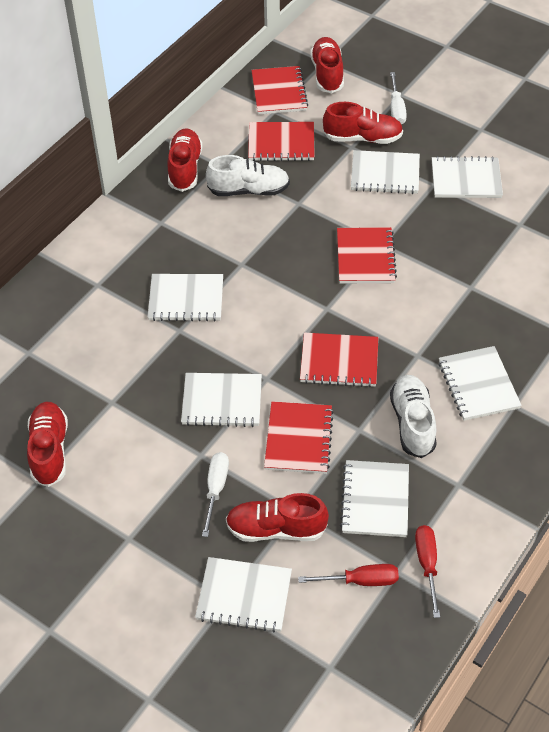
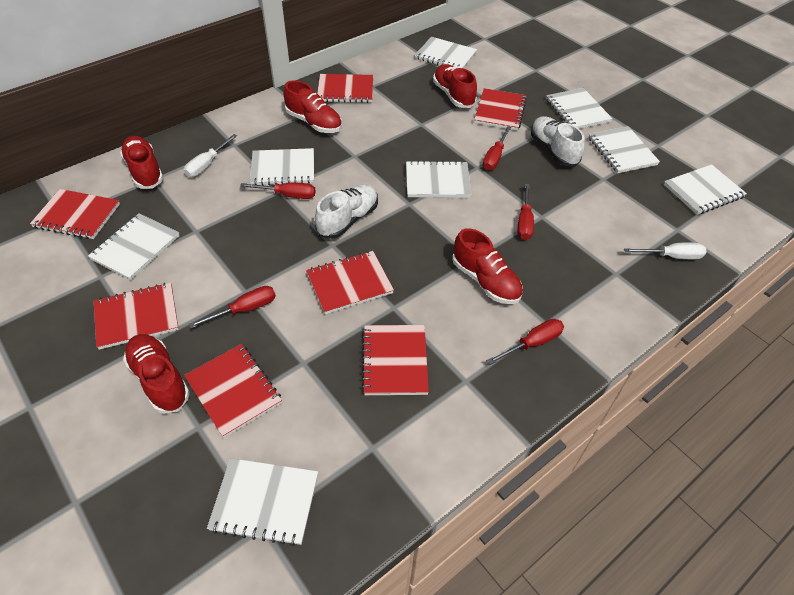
red notebook: 5 -> 7
red screwdriver: 2 -> 5
white notebook: 7 -> 8

